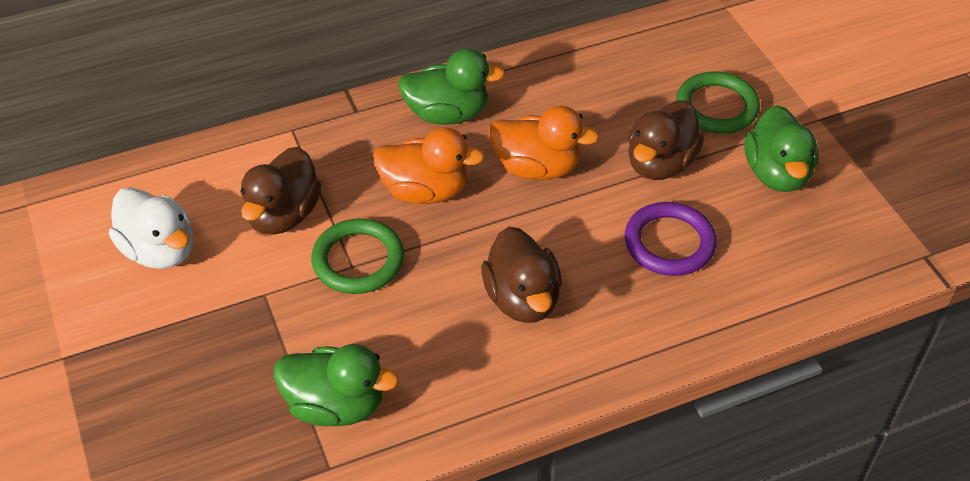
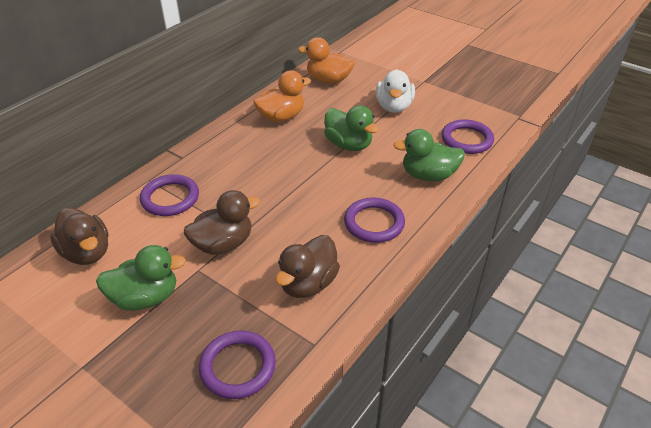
green ring: 2 -> 0
purple ring: 1 -> 4

